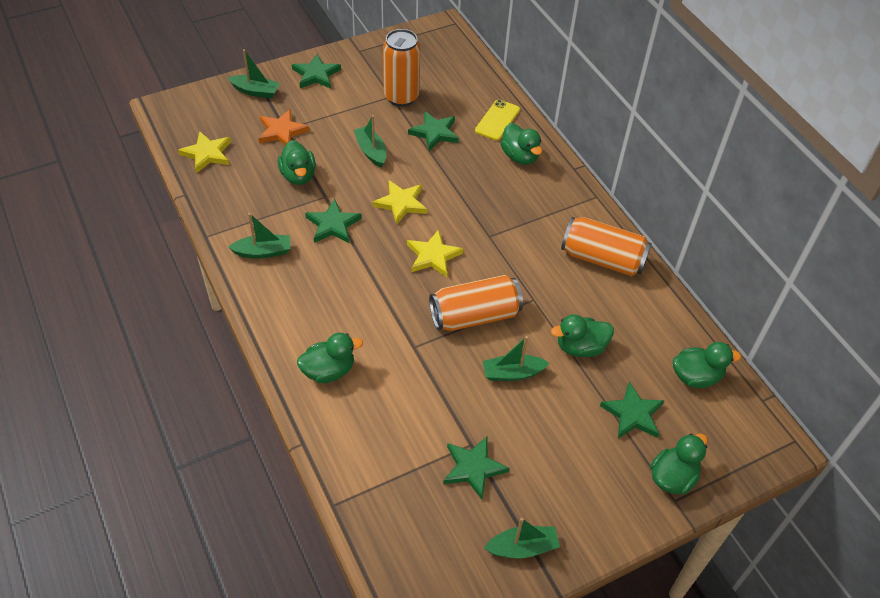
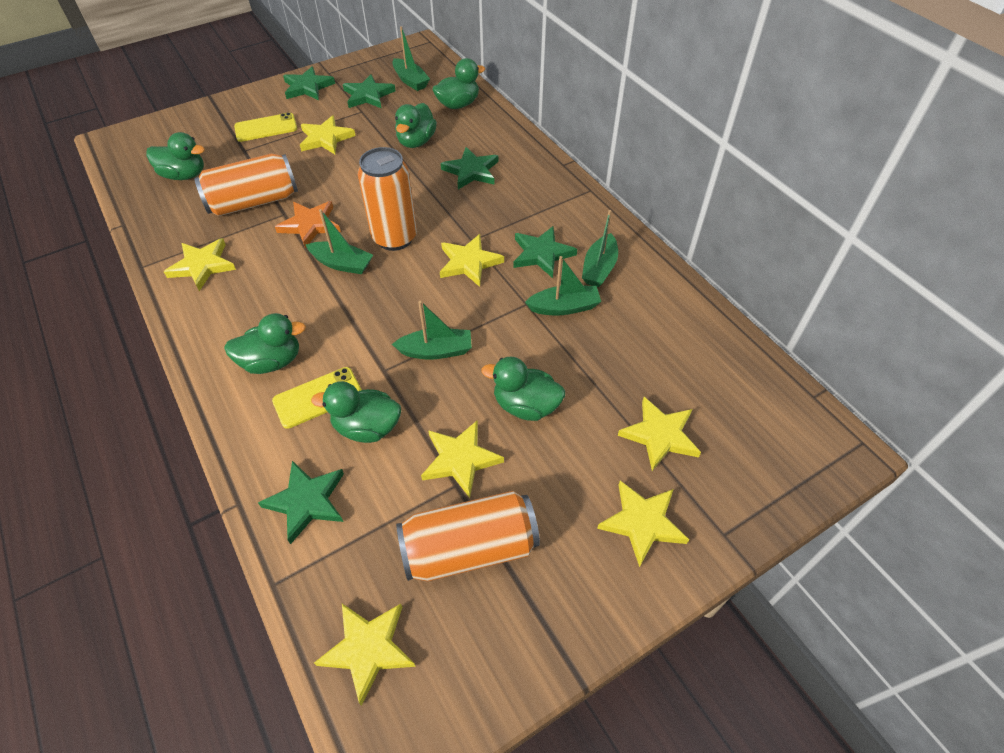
yellow phone: 1 -> 2
yellow star: 3 -> 7

